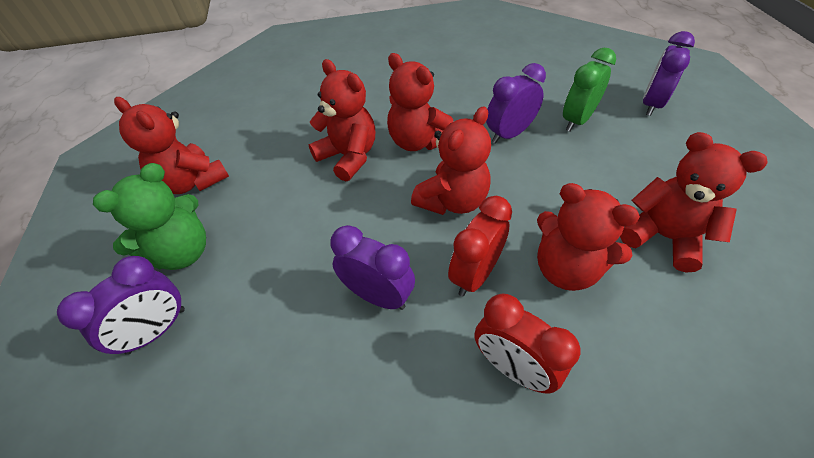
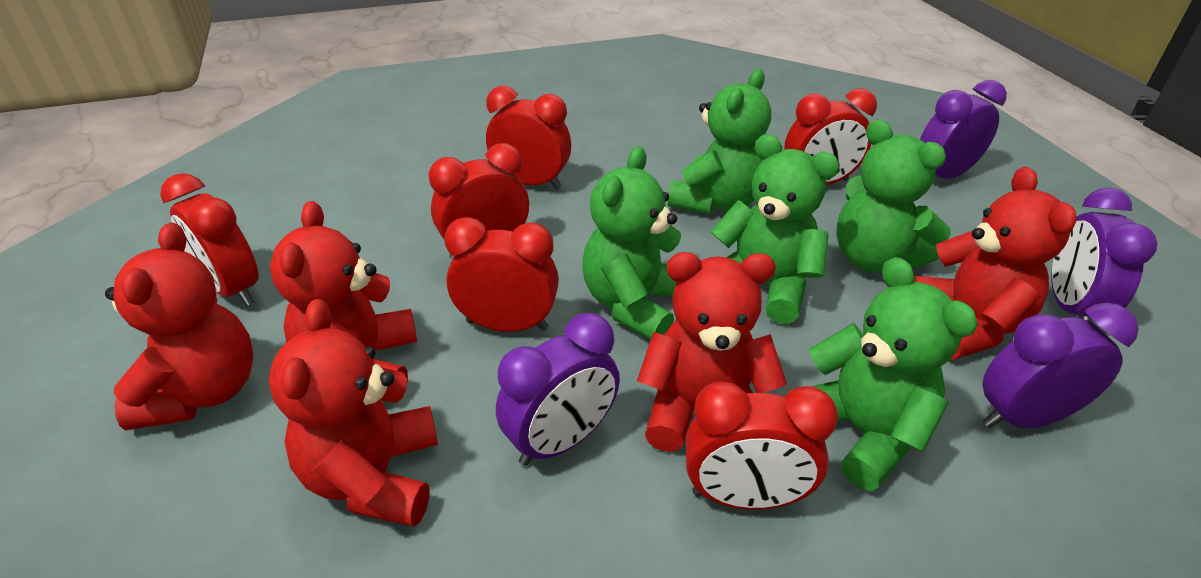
green clock: 1 -> 0
green teddy bear: 1 -> 5
red clock: 2 -> 6
red teddy bear: 6 -> 5

